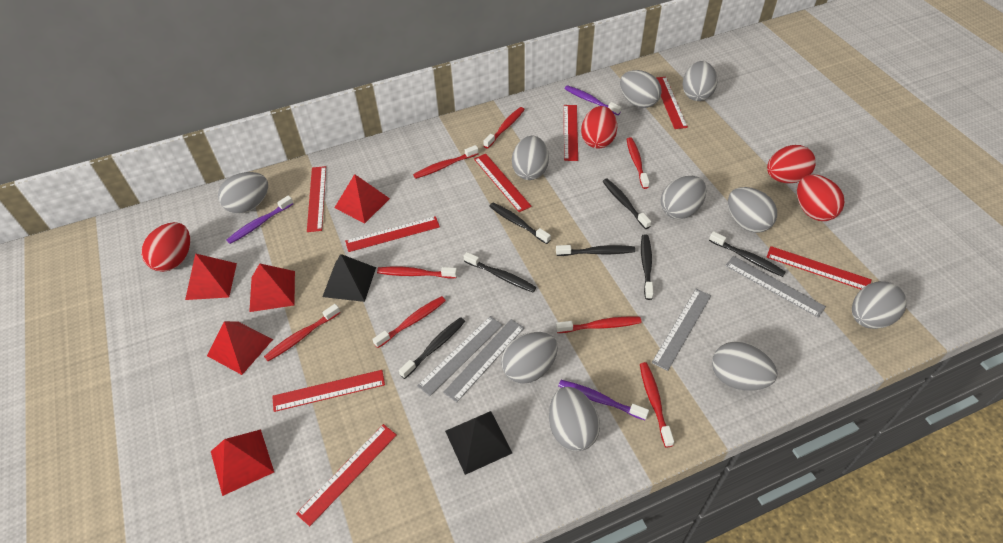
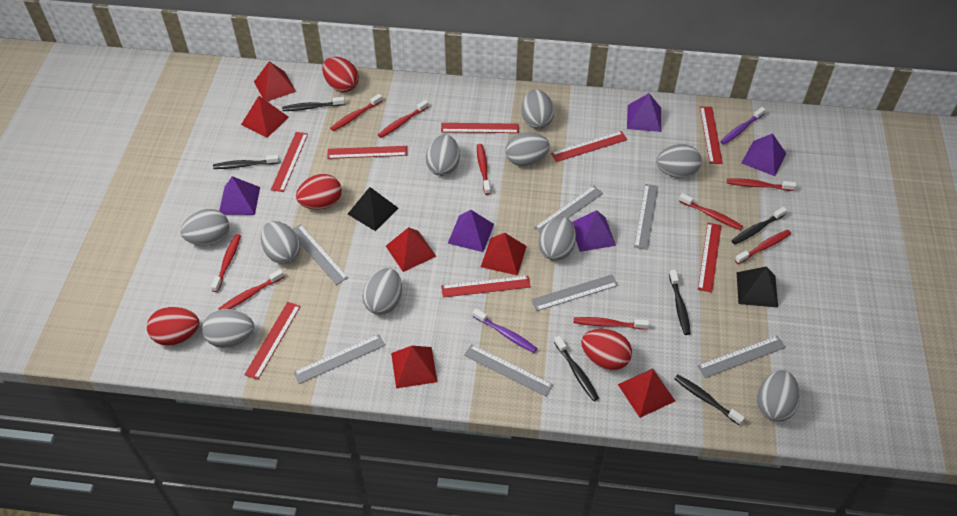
black toothbrush: 7 -> 6
grey ruler: 4 -> 7
purple pyramid: 0 -> 5
purple toothbrush: 3 -> 2
red pyramid: 5 -> 6
red toothbrush: 8 -> 9

